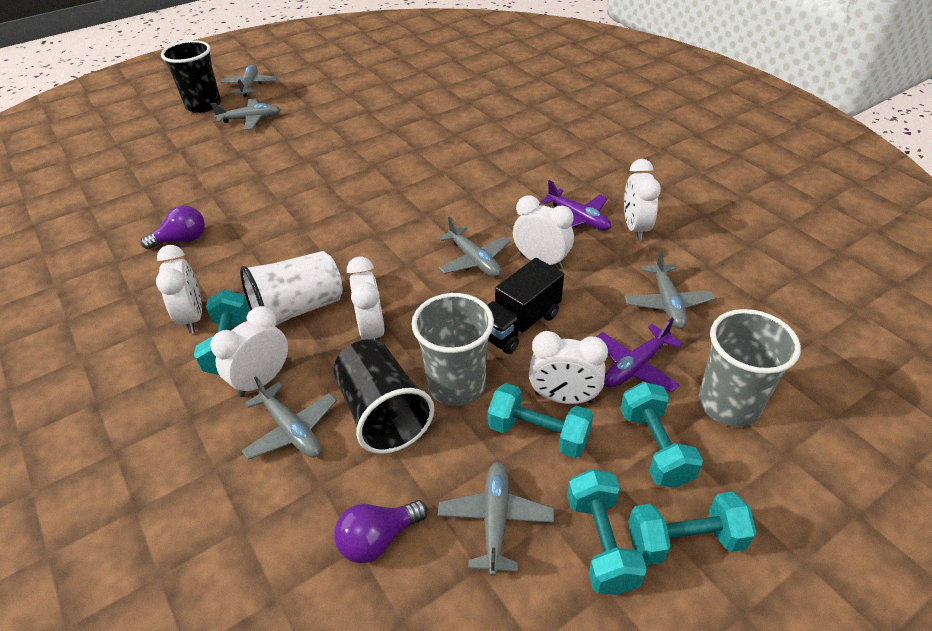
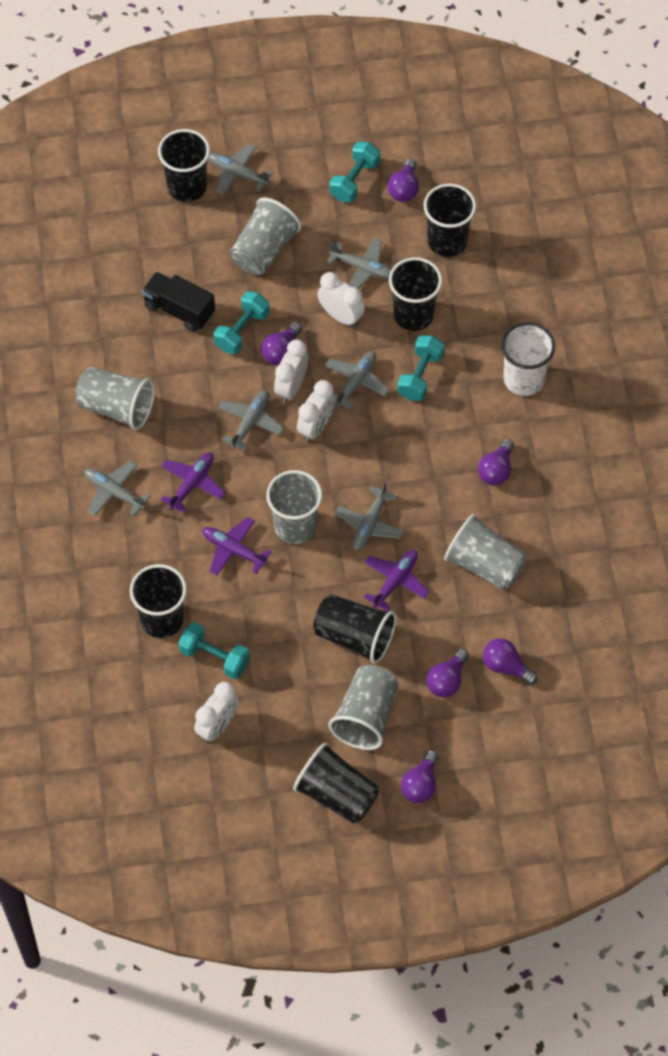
black cup: 2 -> 6
grey cup: 2 -> 5
purple light bulb: 2 -> 6
purple plane: 2 -> 3
turquoise dumbbell: 5 -> 4
white clock: 6 -> 4

